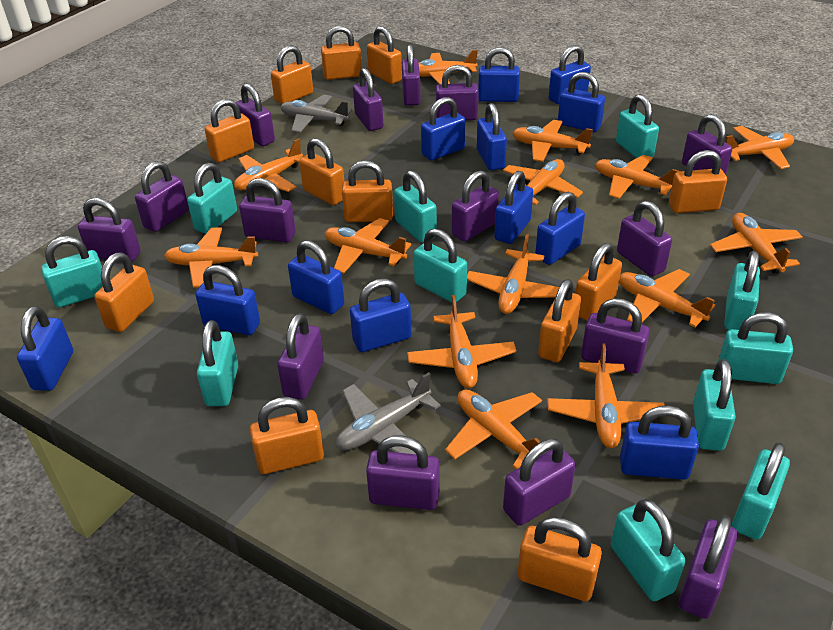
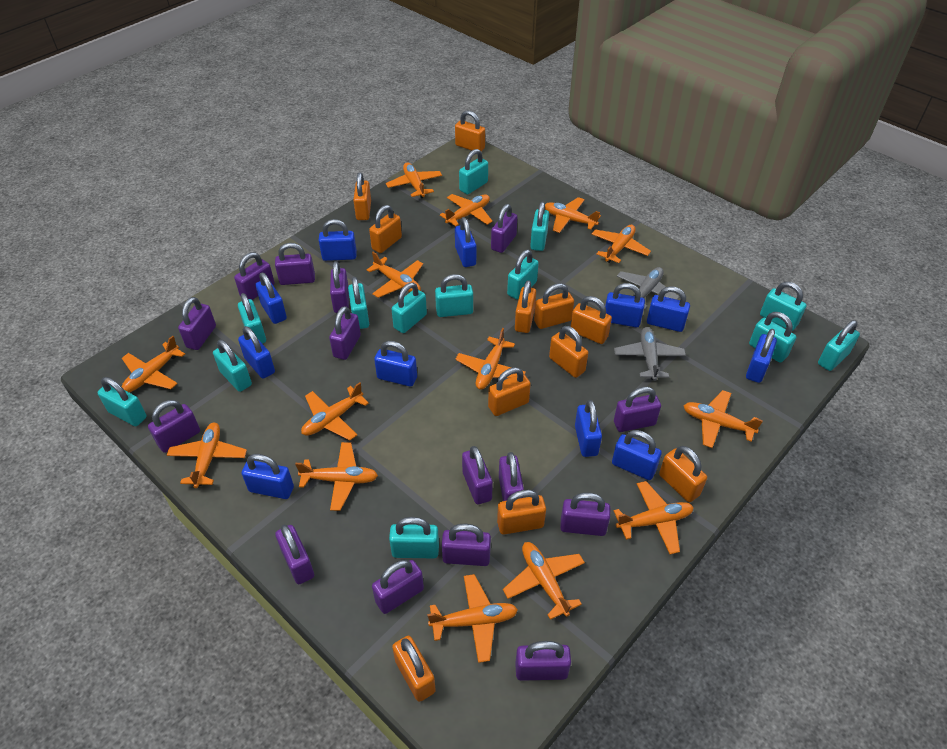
blue padlock: 12 -> 11
orange padlock: 12 -> 11
turquoise padlock: 11 -> 13

